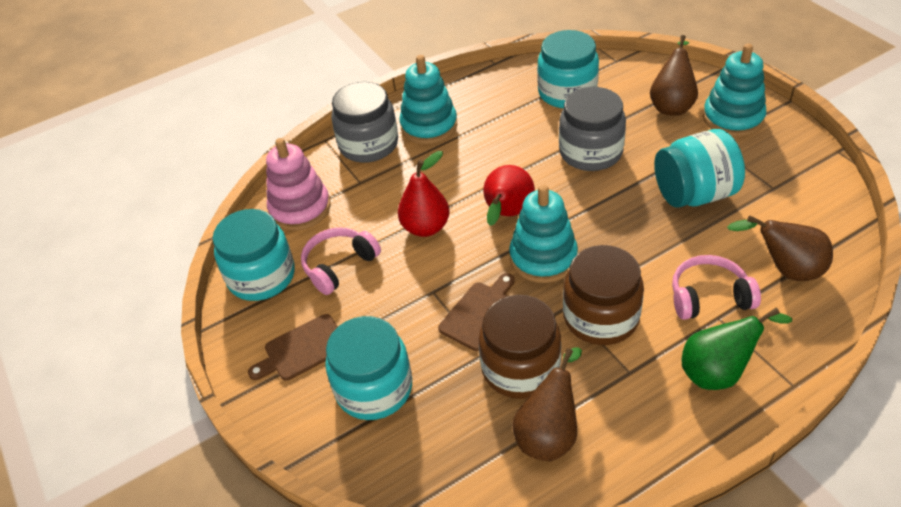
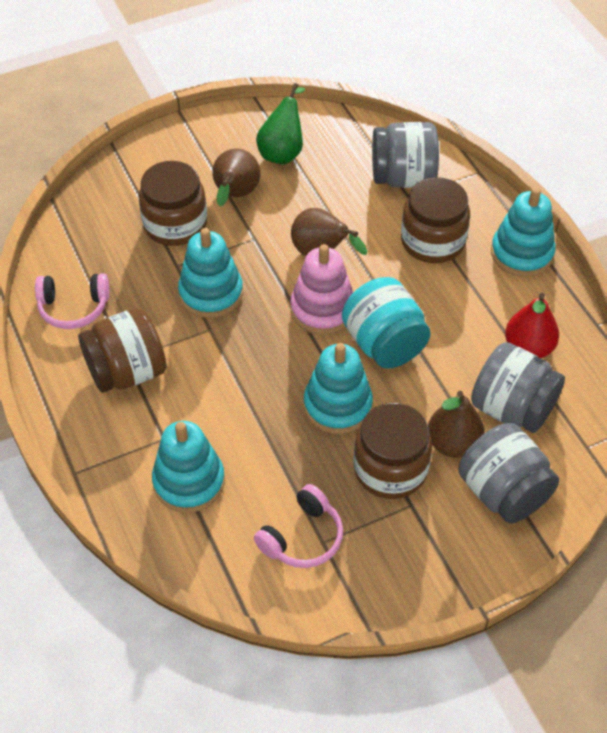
brown cutting board: 2 -> 0
brown jar: 2 -> 4
grey jar: 2 -> 3
red pear: 2 -> 1
turquoise jar: 4 -> 1
turquoise stacking toy: 3 -> 4

